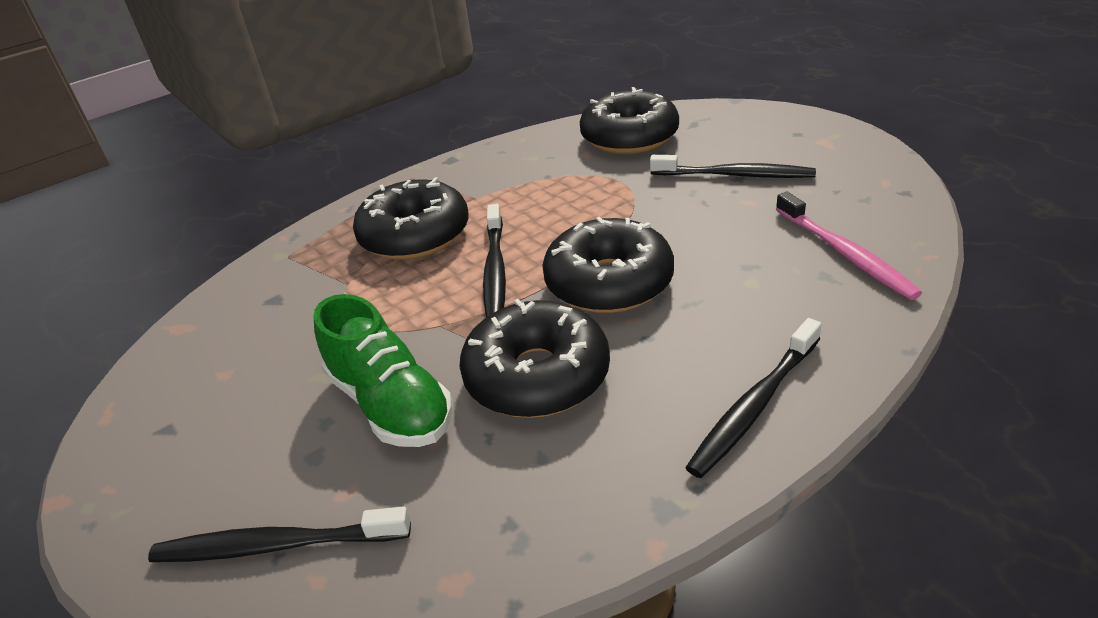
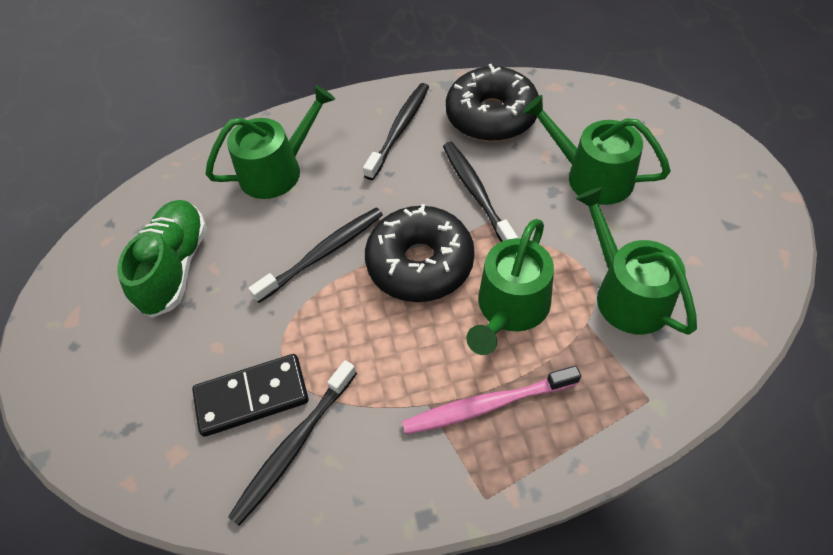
black domino: 0 -> 1
black donut: 4 -> 2
green watering can: 0 -> 4

